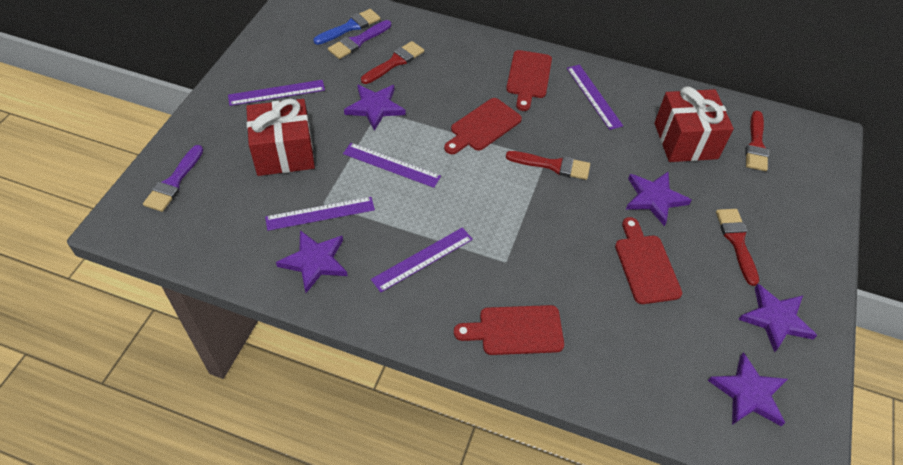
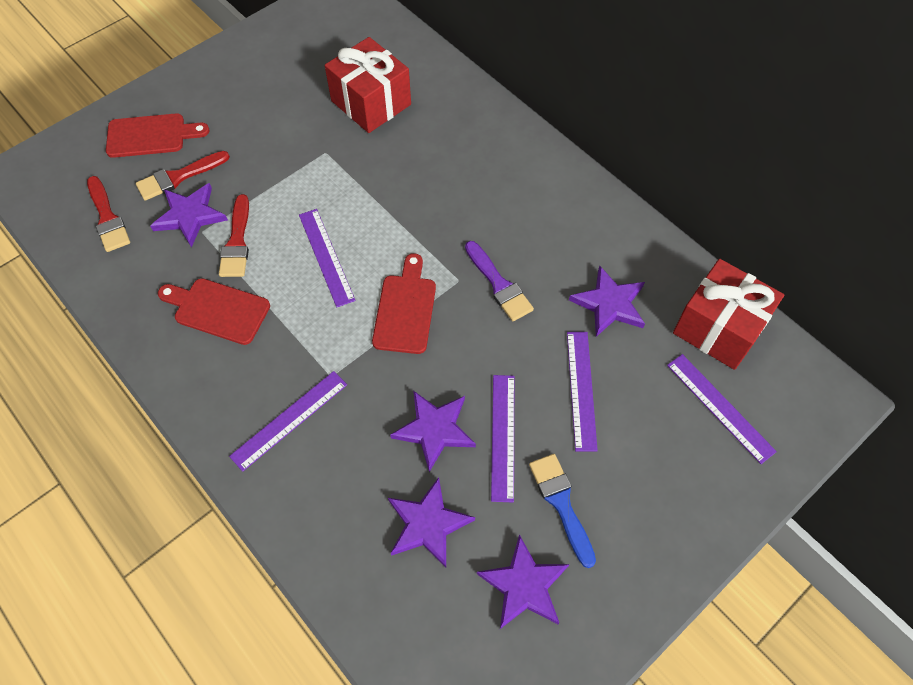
purple brush: 2 -> 1
red brush: 4 -> 3
red cutting board: 4 -> 3

